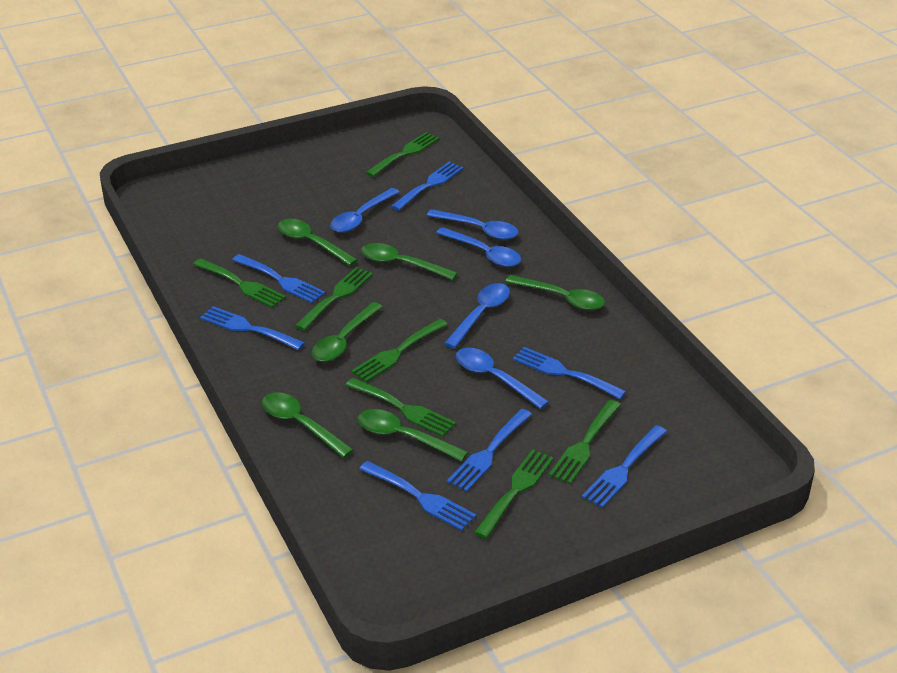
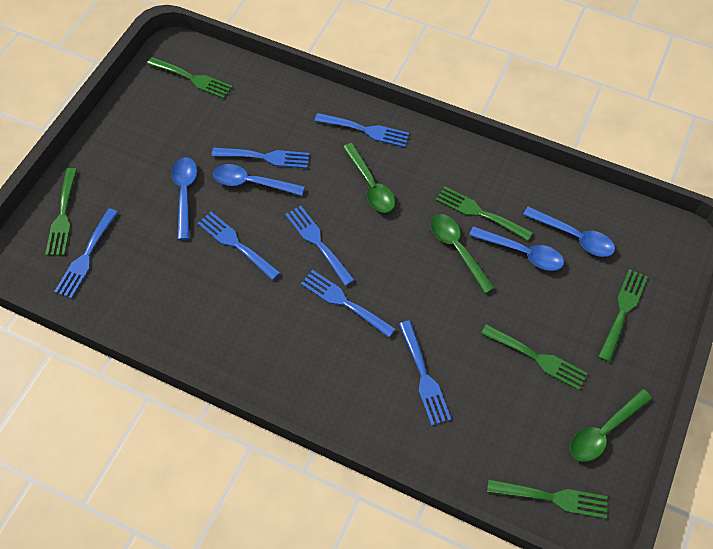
blue spoon: 5 -> 4
green fork: 7 -> 6
green spoon: 6 -> 3

